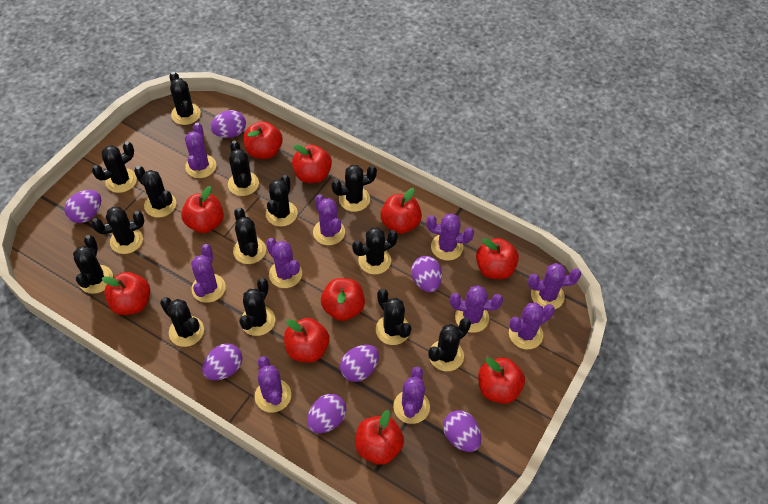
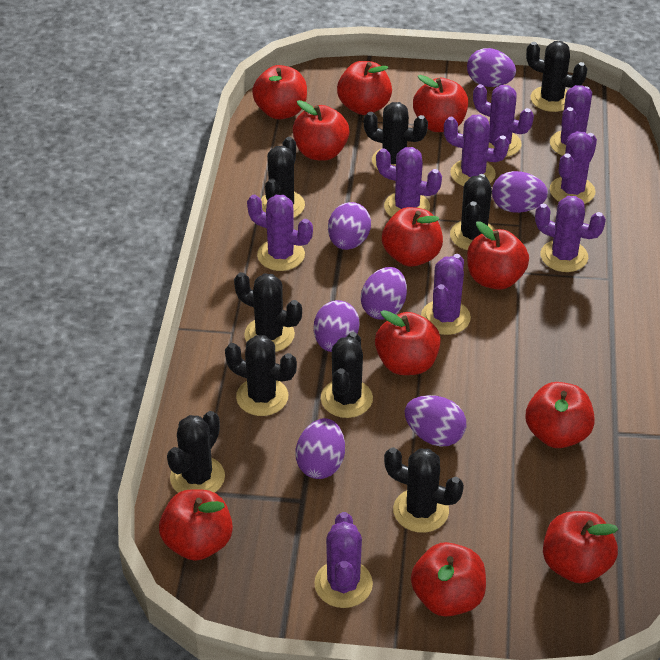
black cactus: 14 -> 9
purple cactus: 10 -> 9
red apple: 10 -> 11

